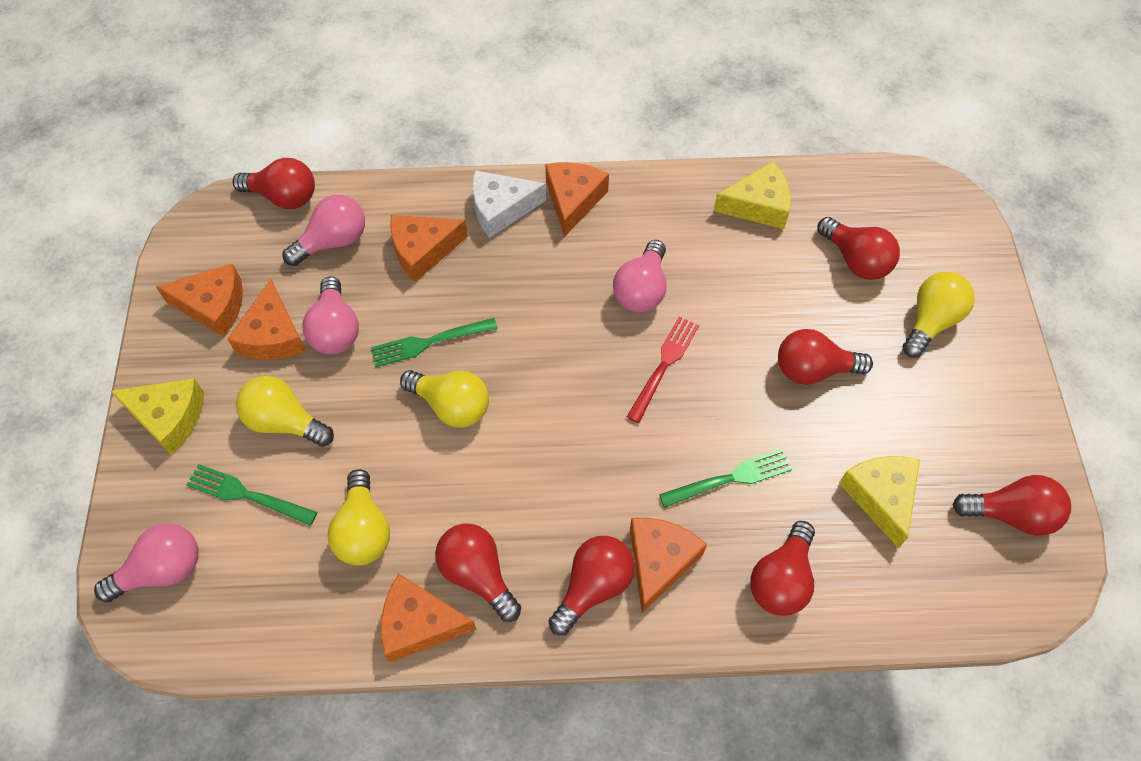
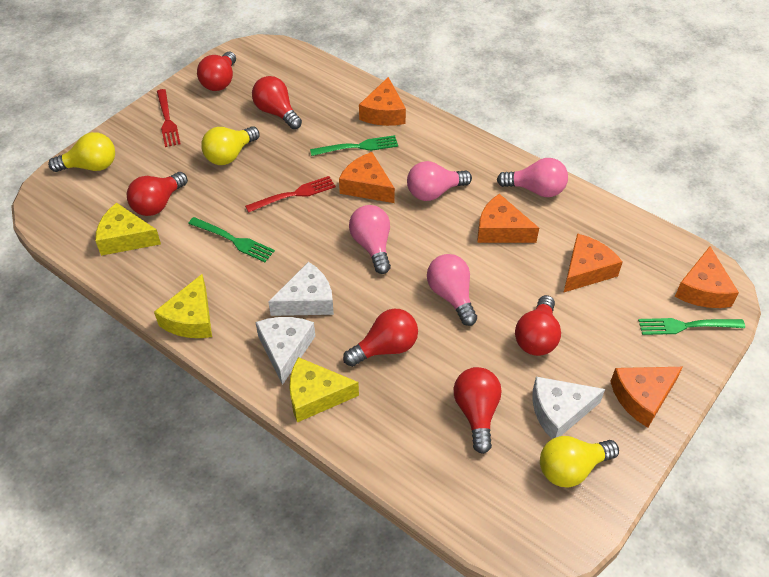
red fork: 1 -> 2
red light bulb: 7 -> 6
white cheese: 1 -> 3
yellow light bulb: 4 -> 3

